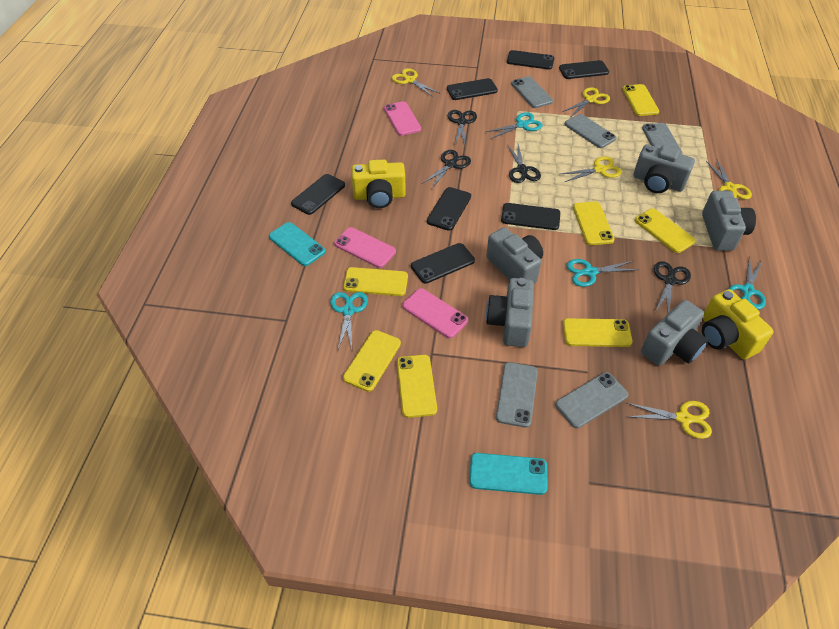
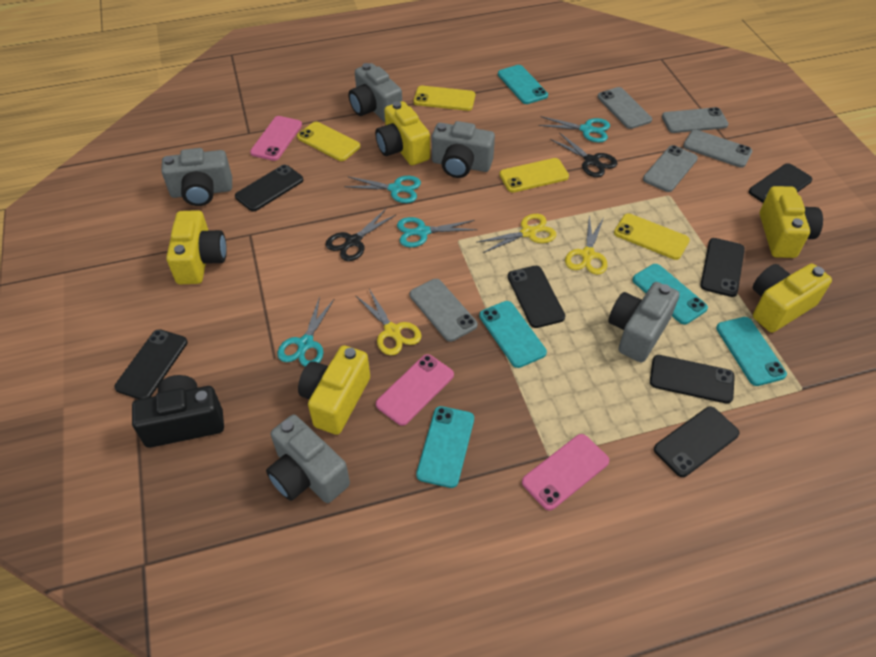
black camera: 0 -> 1
black scissors: 4 -> 2
turquoise phone: 2 -> 5
yellow camera: 2 -> 5
yellow phone: 7 -> 4
yellow scissors: 5 -> 3

